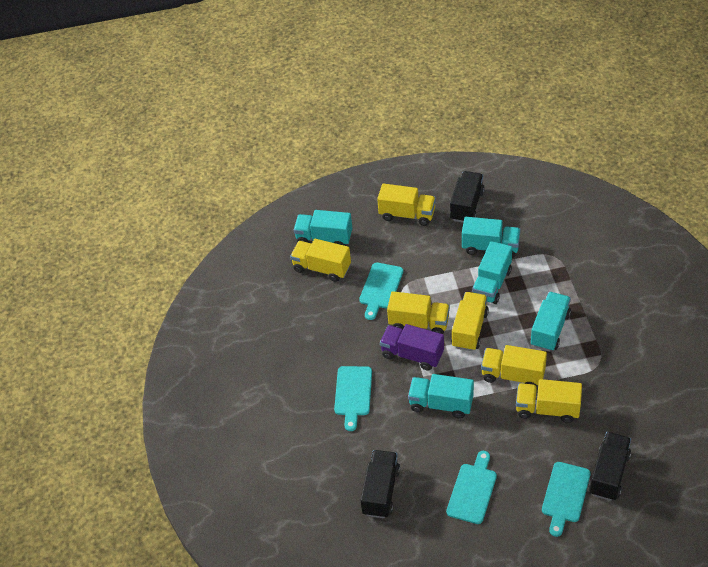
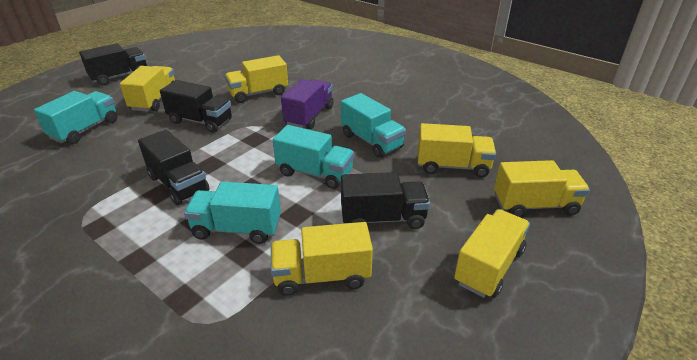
black truck: 3 -> 4
turquoise cutting board: 4 -> 0
turquoise truck: 5 -> 4

